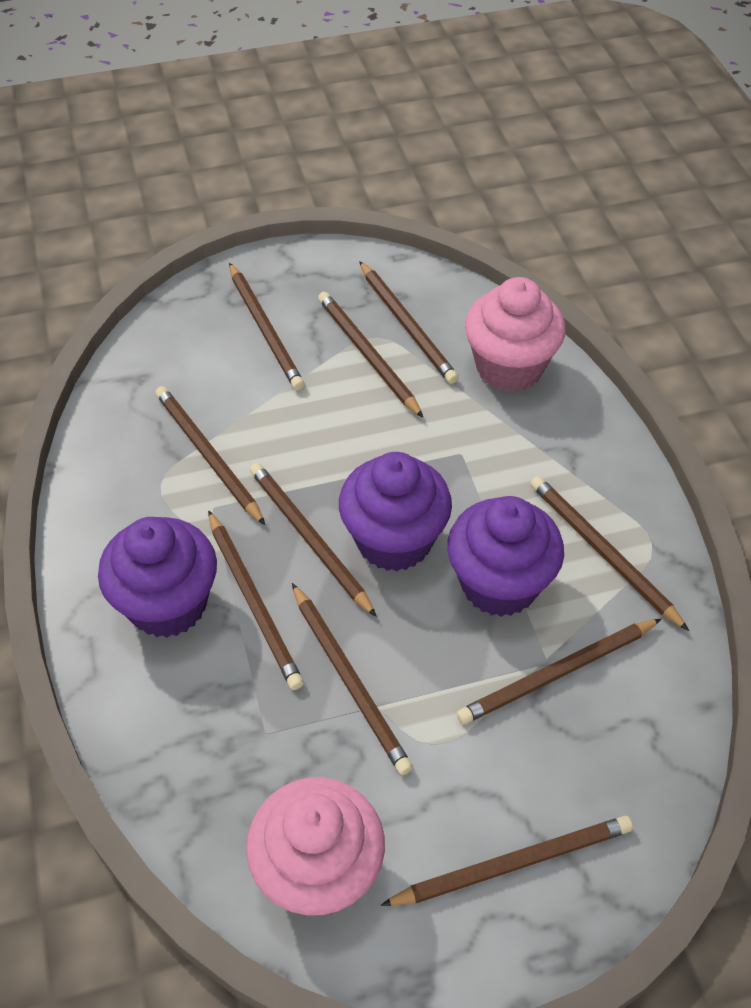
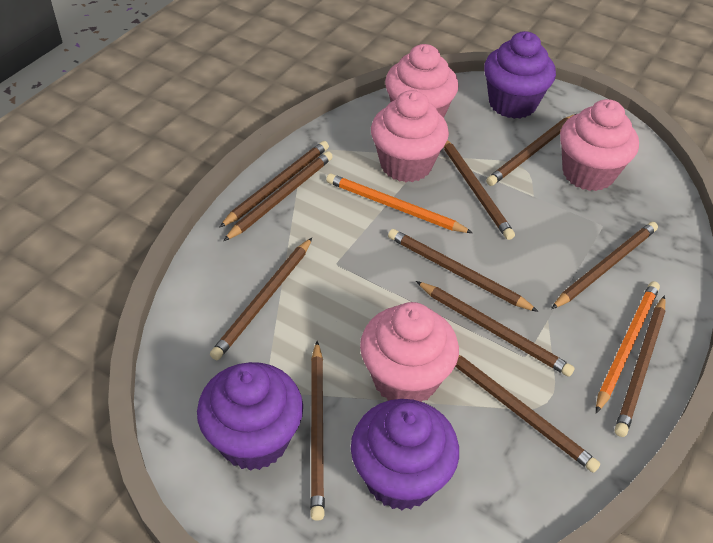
brown pencil: 10 -> 11
orange pencil: 0 -> 2
pink cupcake: 2 -> 4

